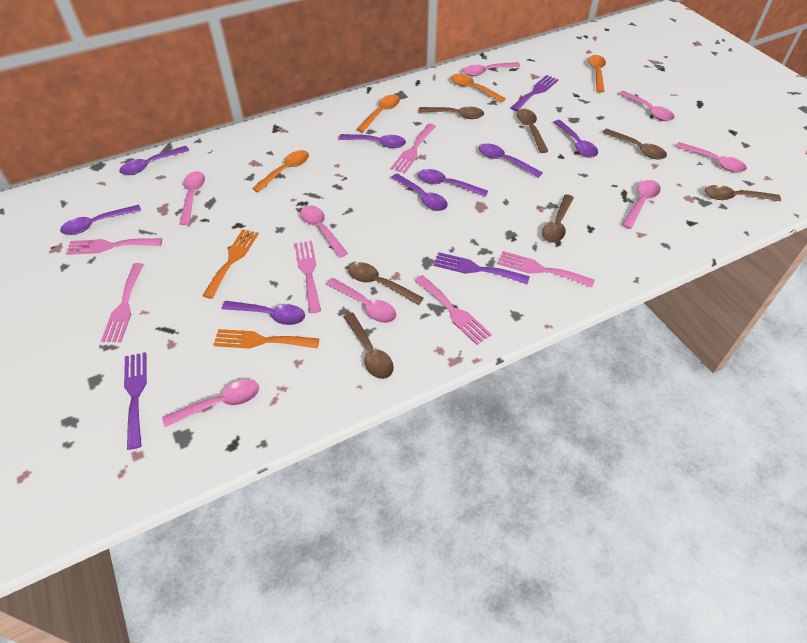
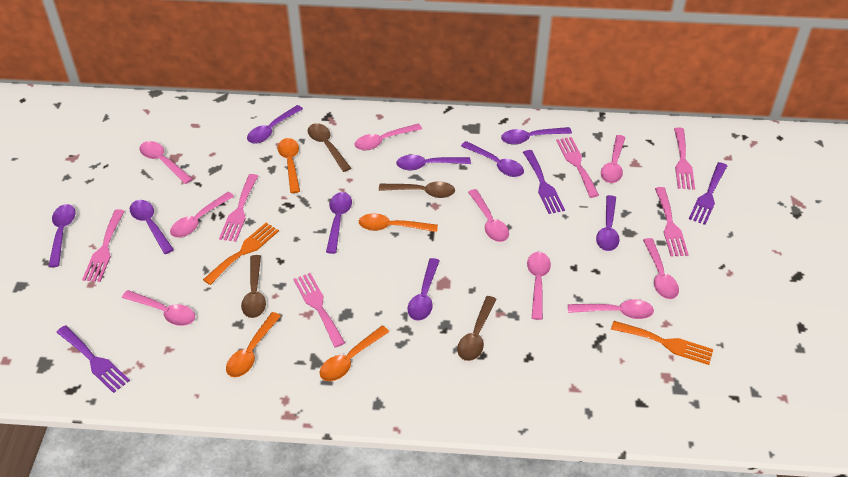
brown spoon: 7 -> 4
pink spoon: 8 -> 9
purple spoon: 8 -> 9

